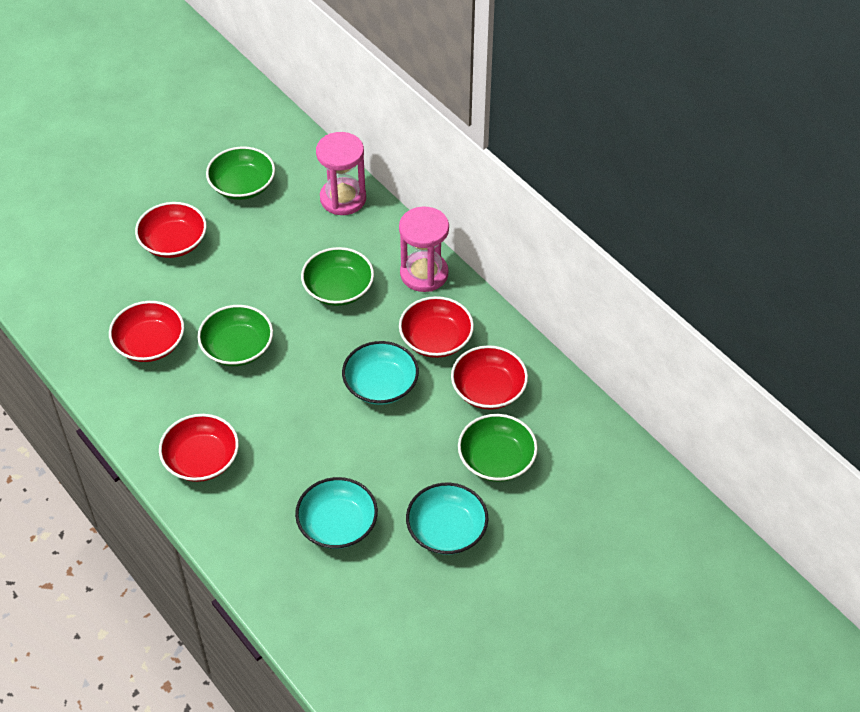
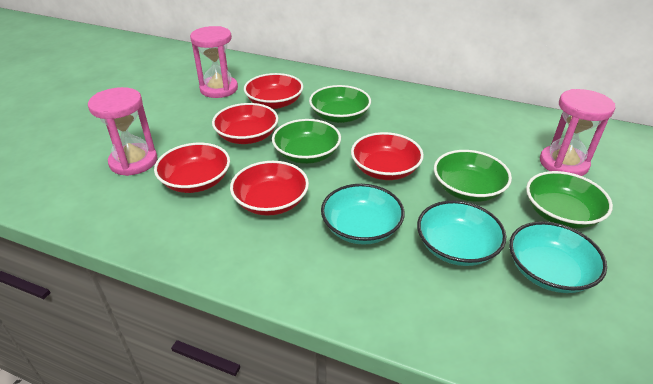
pink hourglass: 2 -> 3

